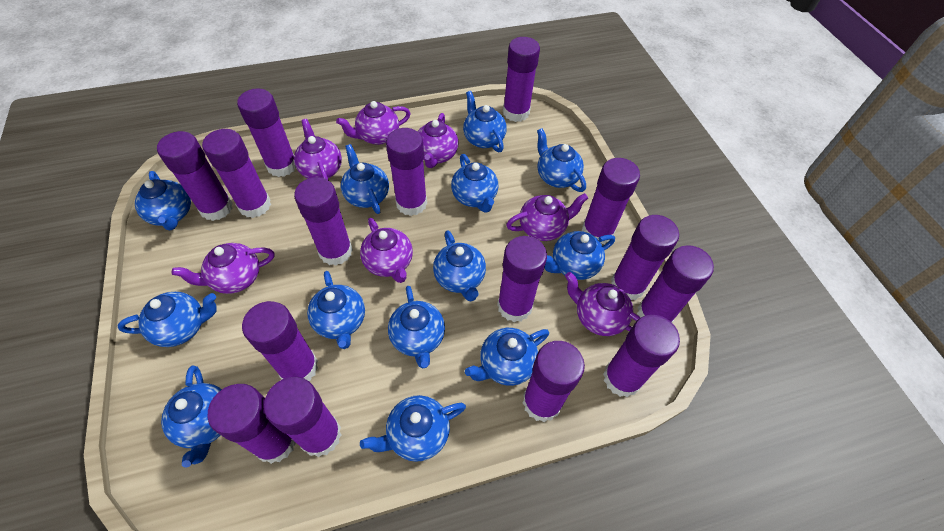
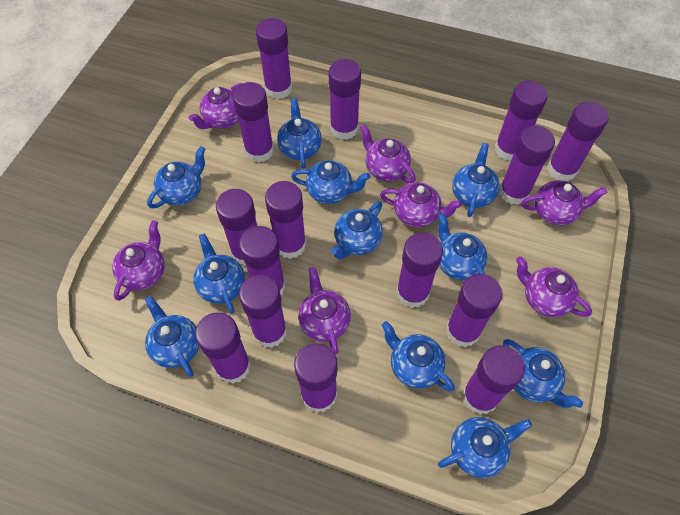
blue teapot: 13 -> 11

